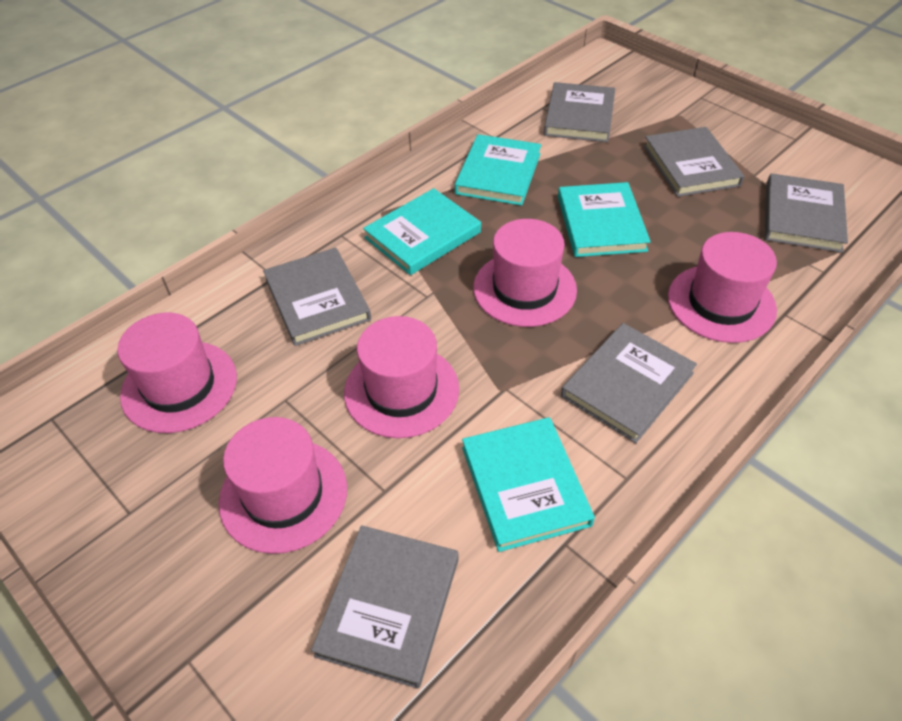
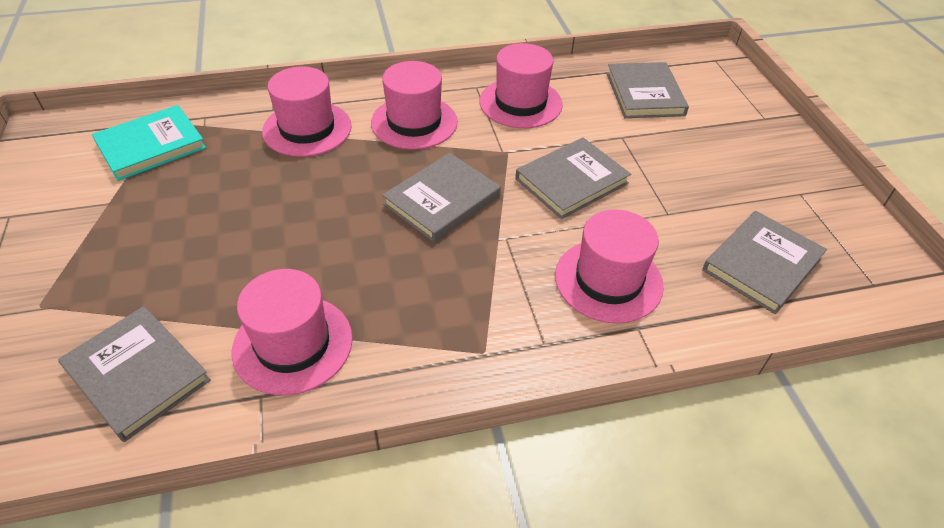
grey book: 6 -> 5
turquoise book: 4 -> 1

